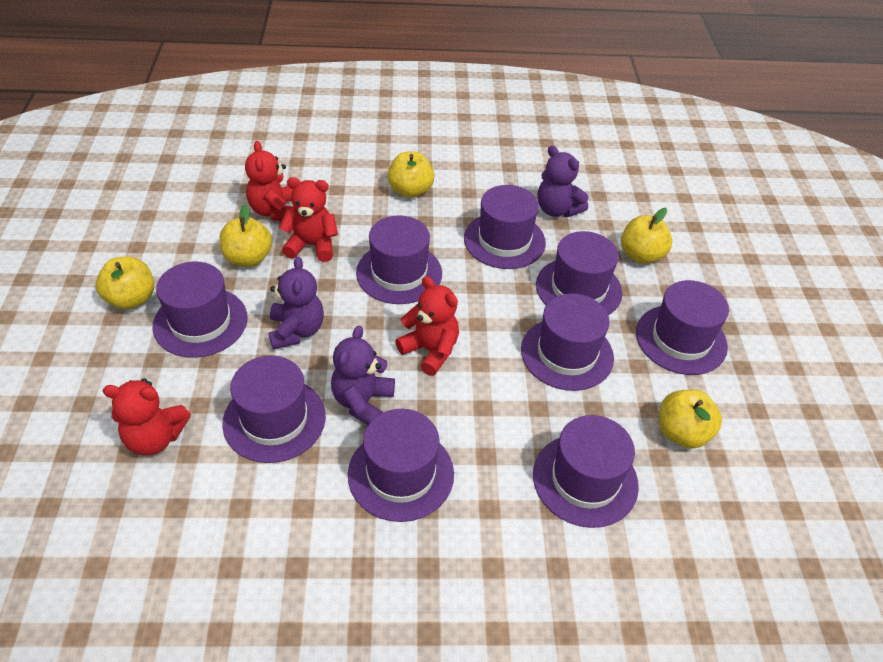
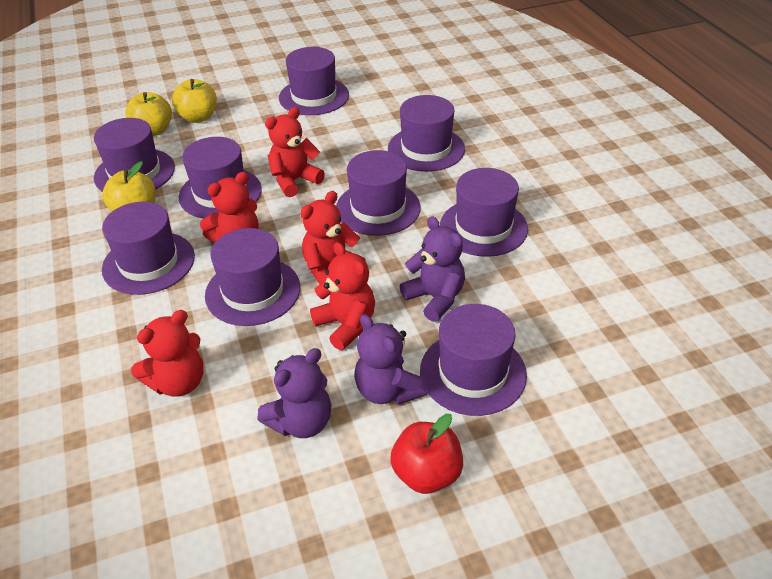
red apple: 0 -> 1
red teddy bear: 4 -> 5
yellow apple: 5 -> 3

